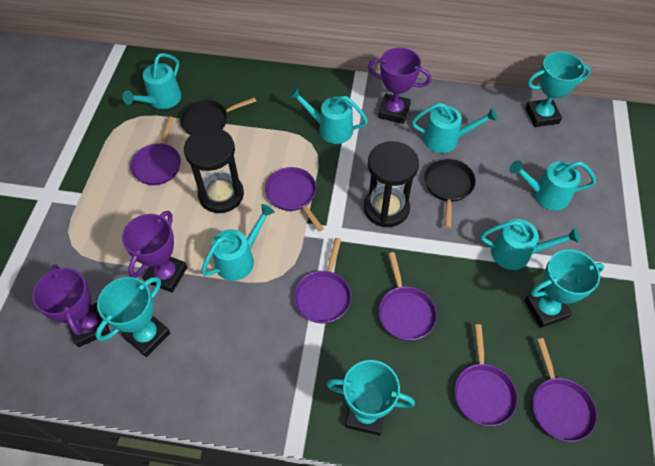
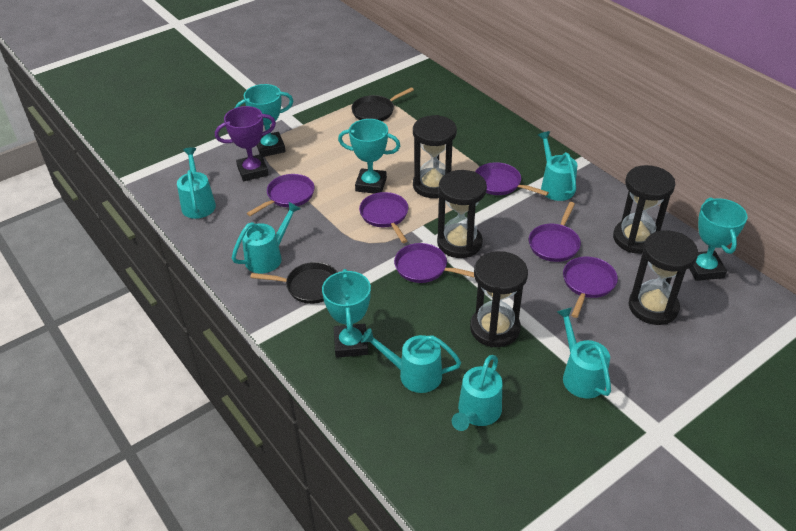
black hourglass: 2 -> 5
purple trophy: 3 -> 1

